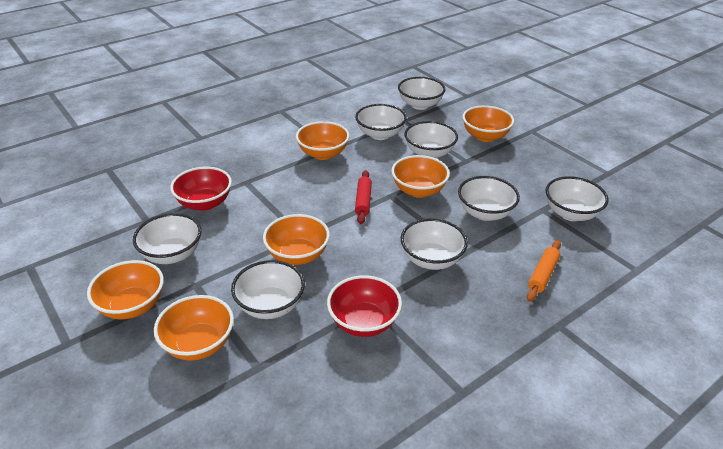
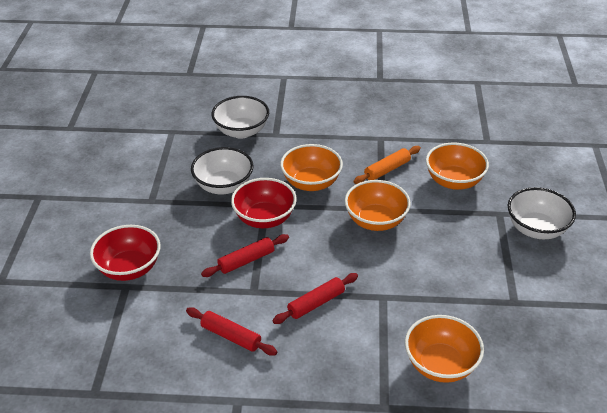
orange bowl: 6 -> 4
red rolling pin: 1 -> 3
white bowl: 8 -> 3

